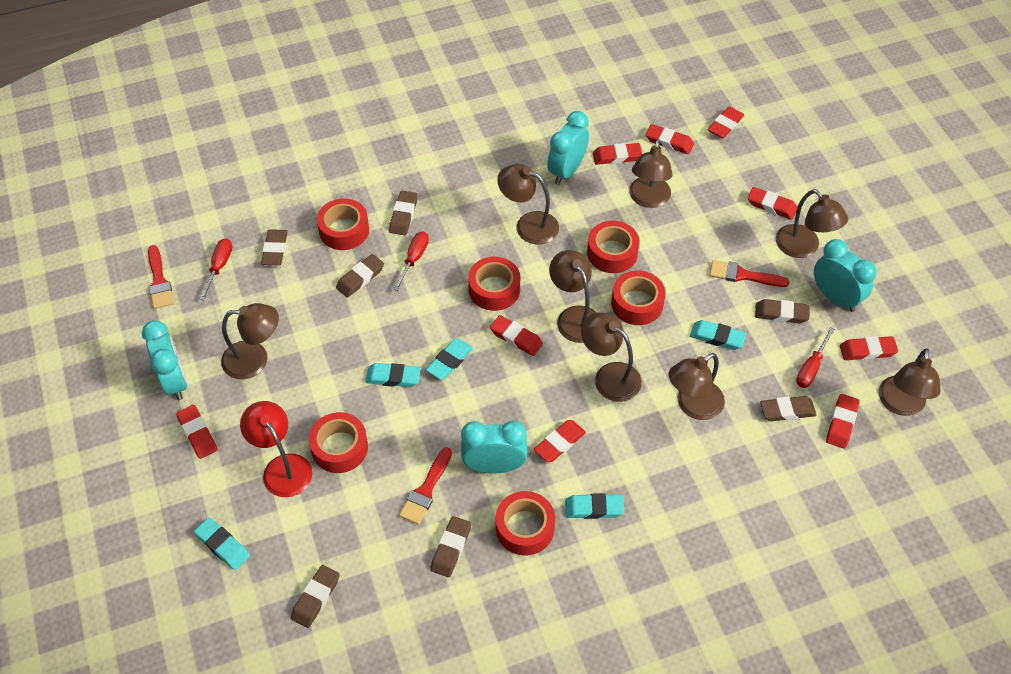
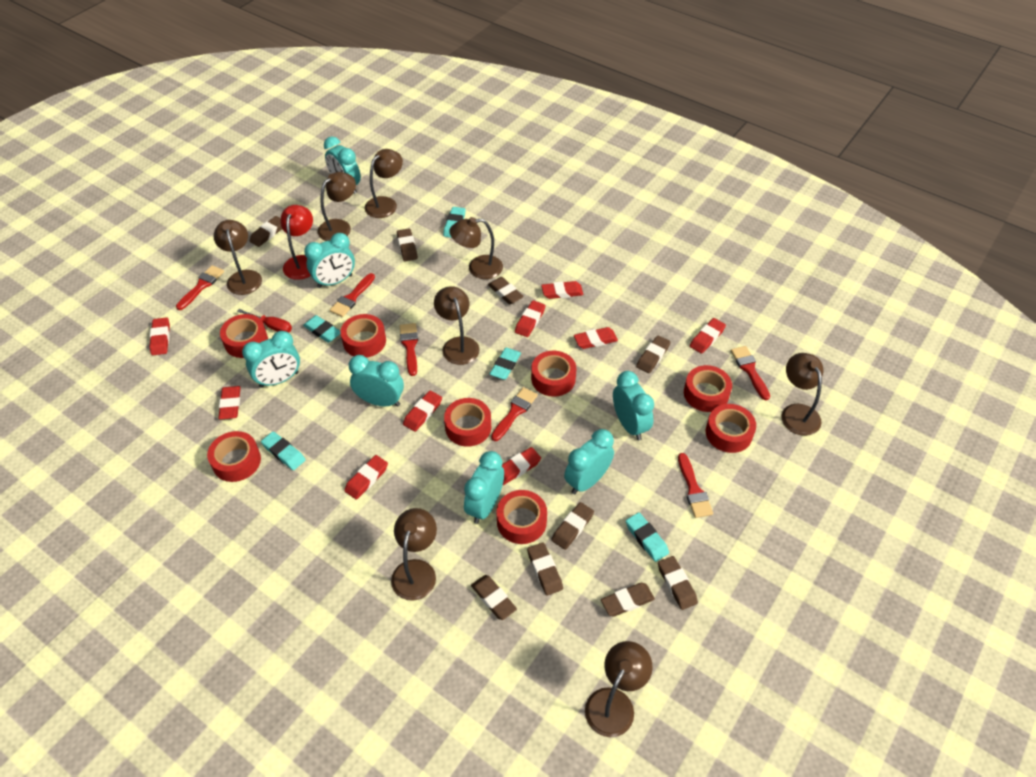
brown eraser: 7 -> 9
red brush: 3 -> 6
red screwdriver: 3 -> 1
red tape: 6 -> 8
turquoise clock: 4 -> 7

